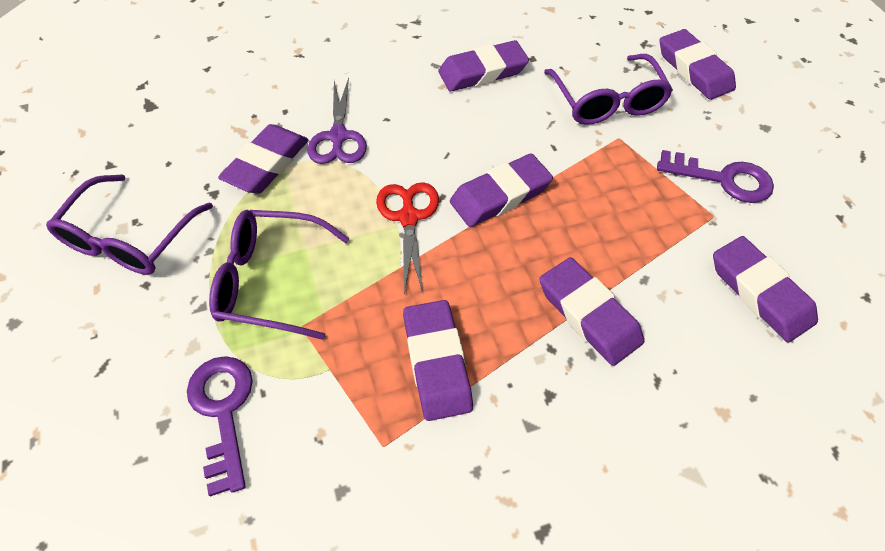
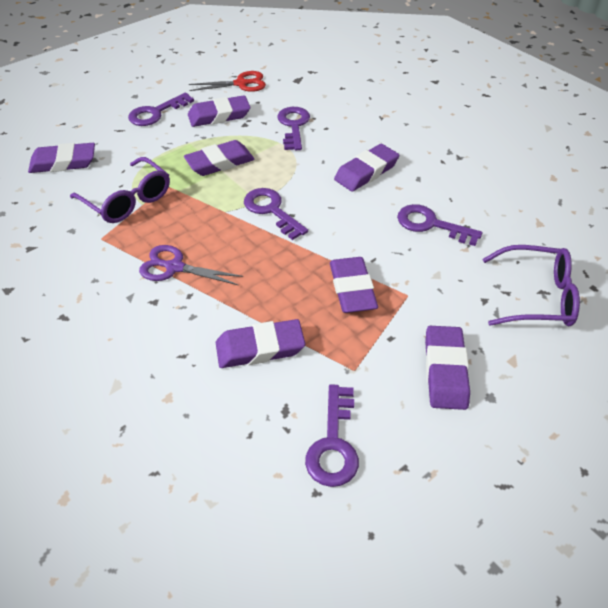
purple glasses: 3 -> 2
purple key: 2 -> 5

